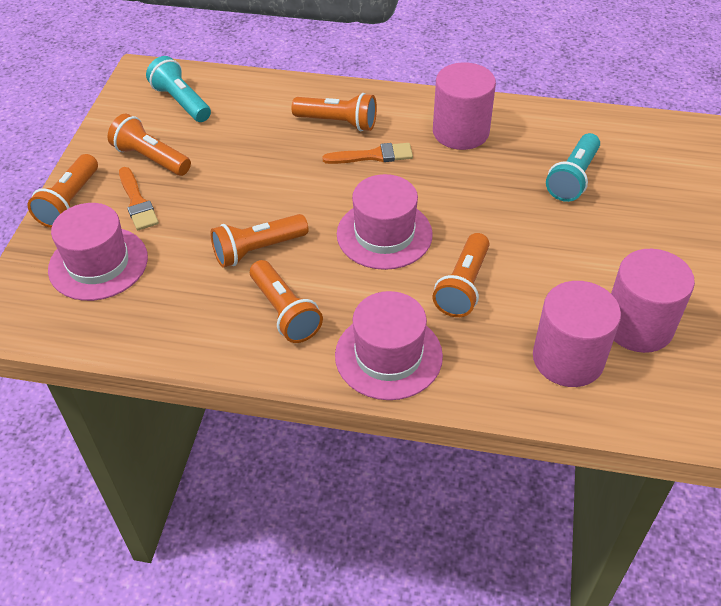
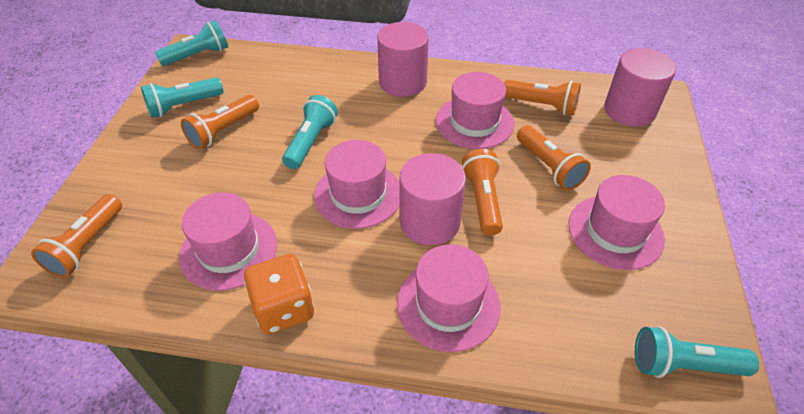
orange brush: 2 -> 0
orange dice: 0 -> 1
orange flashlight: 6 -> 5
pink hat: 3 -> 5
turquoise flashlight: 2 -> 4

